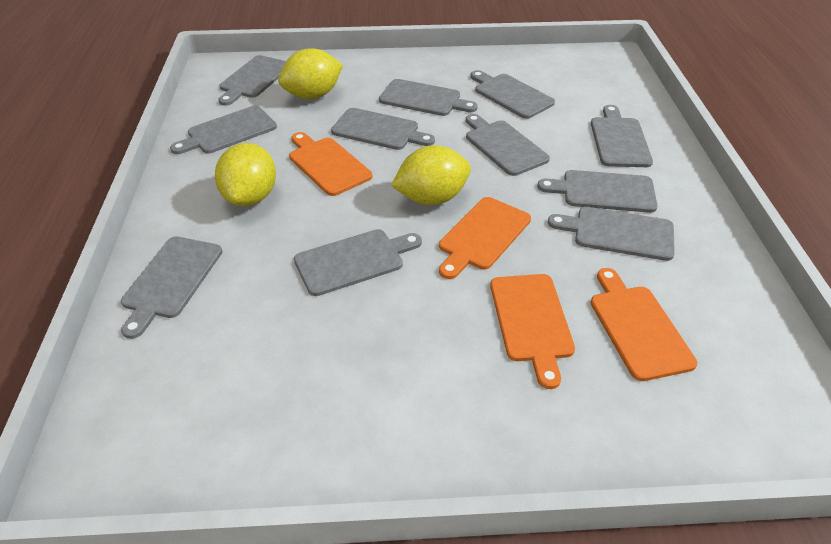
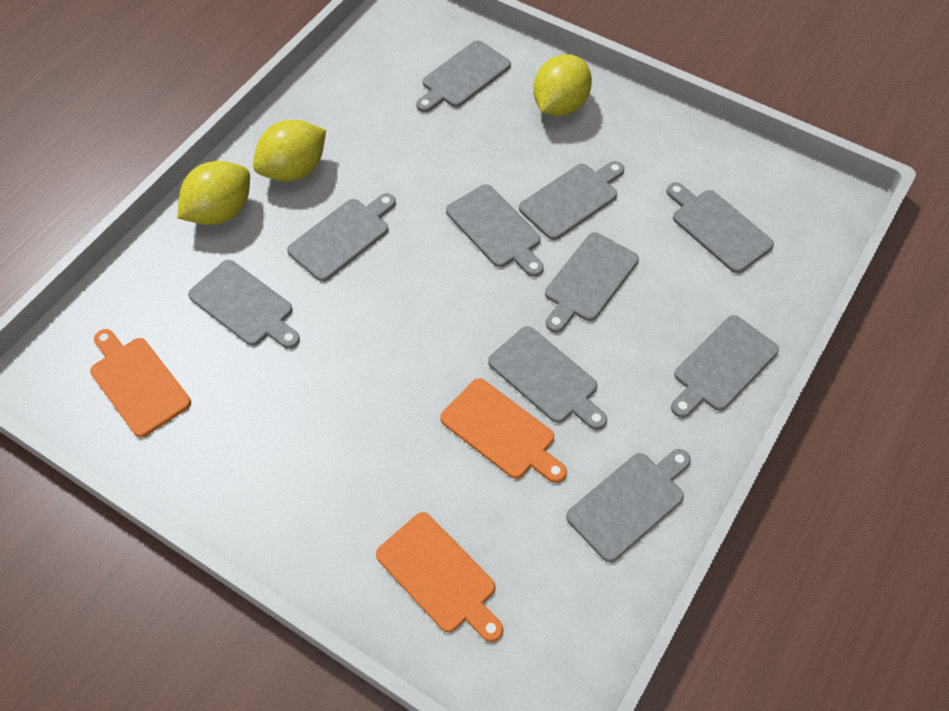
grey cutting board: 11 -> 10
orange cutting board: 4 -> 3

